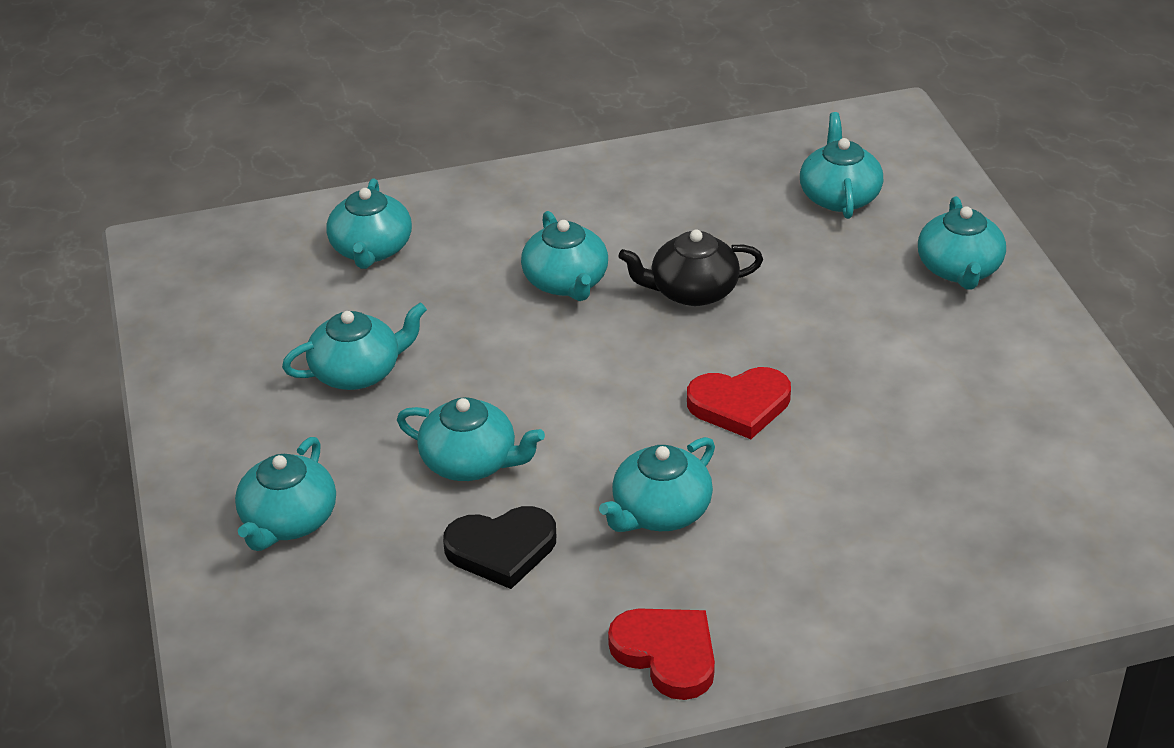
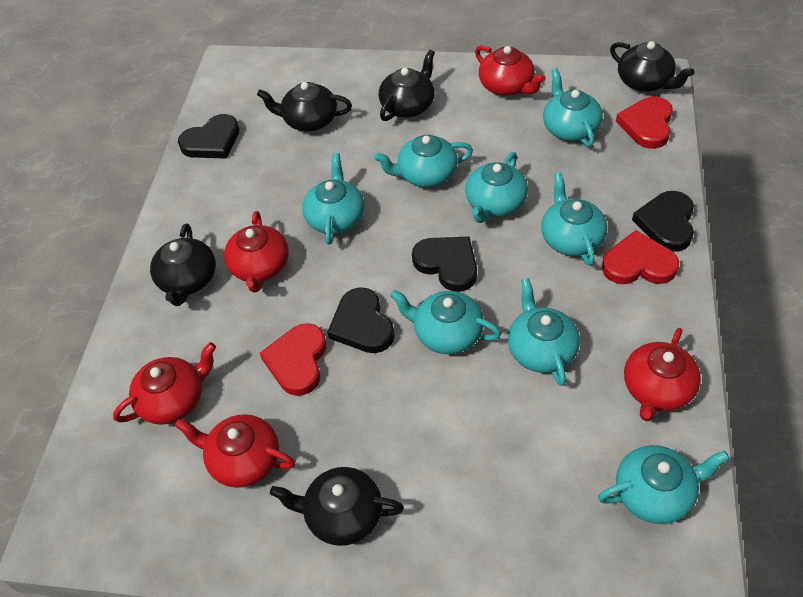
black heart: 1 -> 4
black teapot: 1 -> 5
red heart: 2 -> 3
red teapot: 0 -> 5

